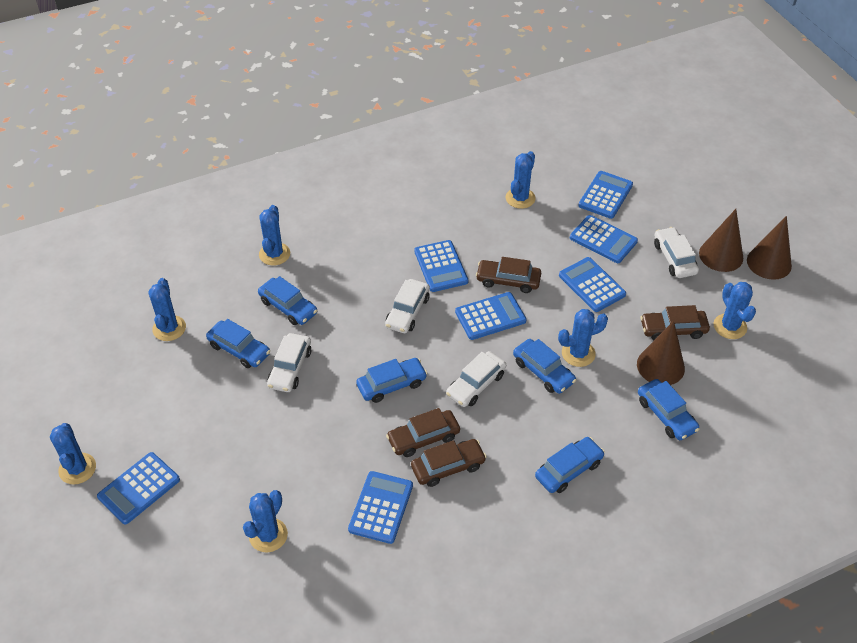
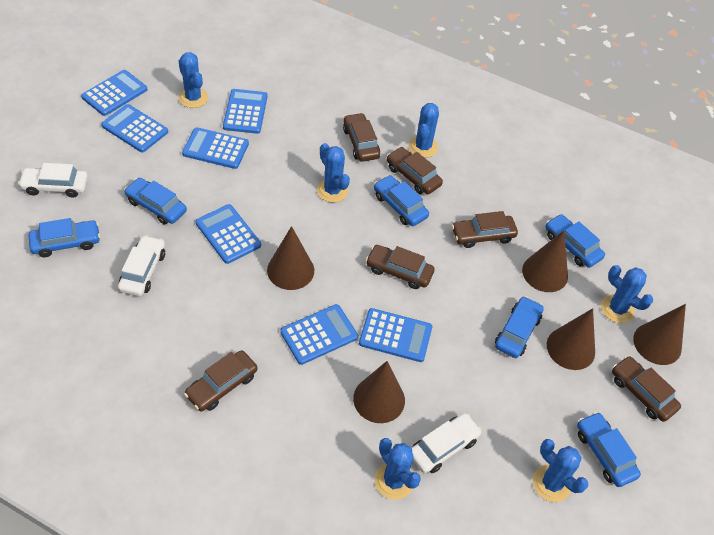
blue cactus: 7 -> 6
brown car: 4 -> 6
brown cone: 3 -> 5
white car: 4 -> 3

